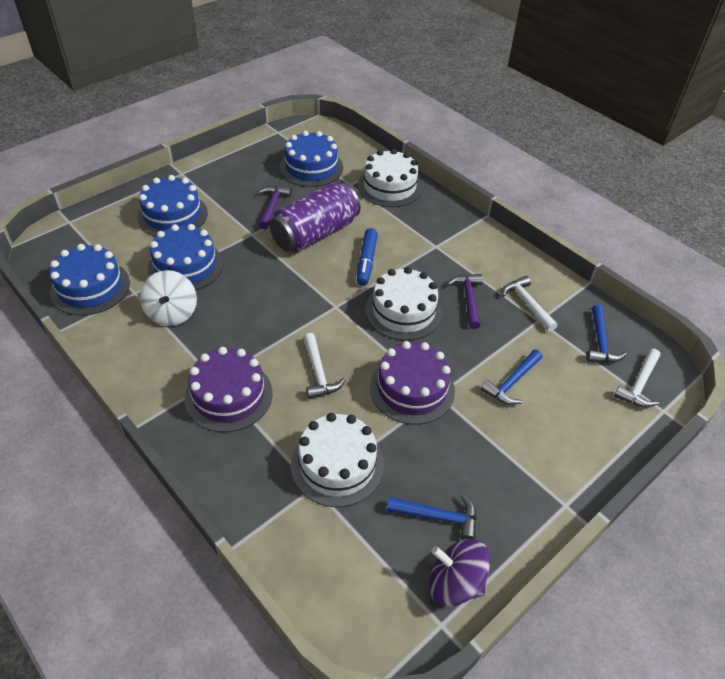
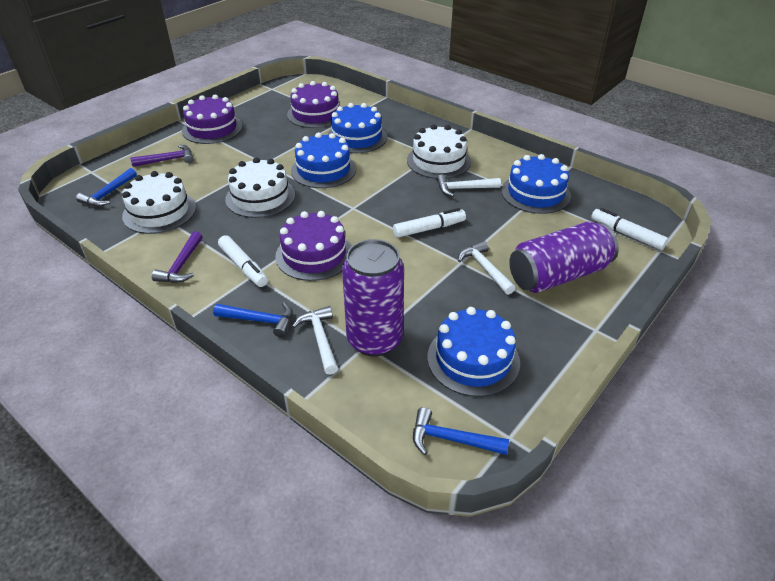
blue marker: 1 -> 0
purple cake: 2 -> 3
purple can: 1 -> 2
purple spinning top: 1 -> 0
white marker: 0 -> 3
white spinning top: 1 -> 0

